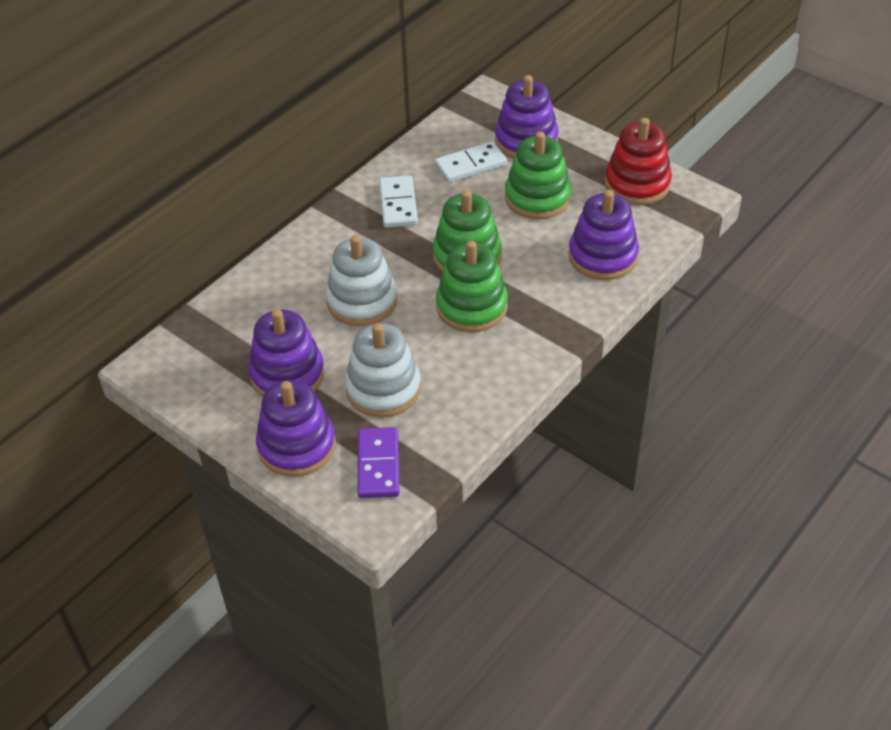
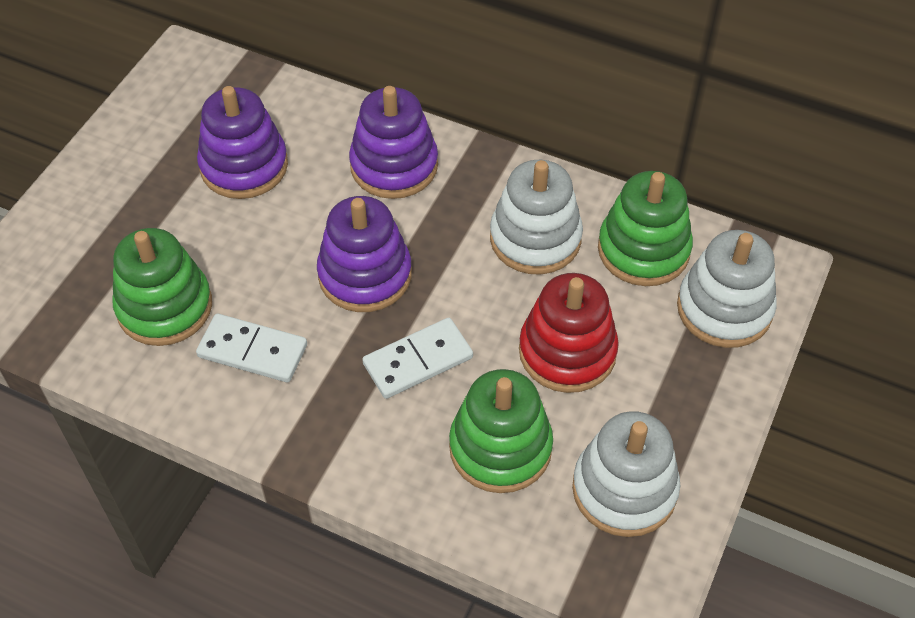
purple domino: 1 -> 0
purple stacking toy: 4 -> 3
white stacking toy: 2 -> 3

